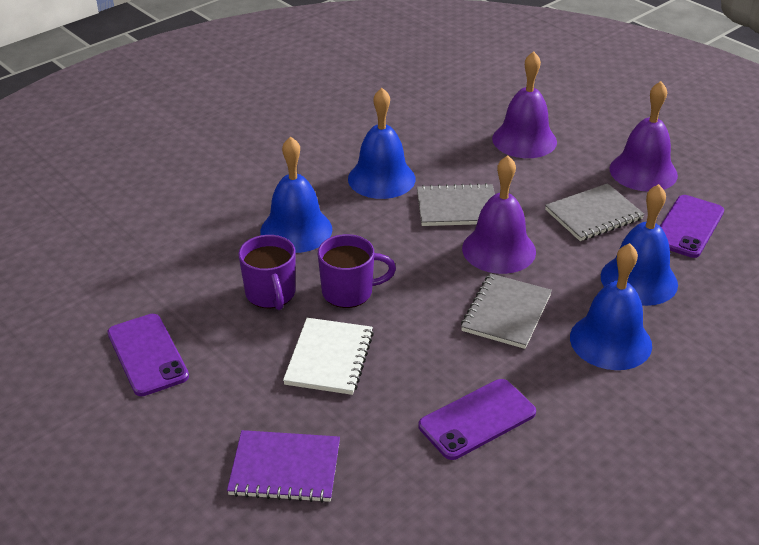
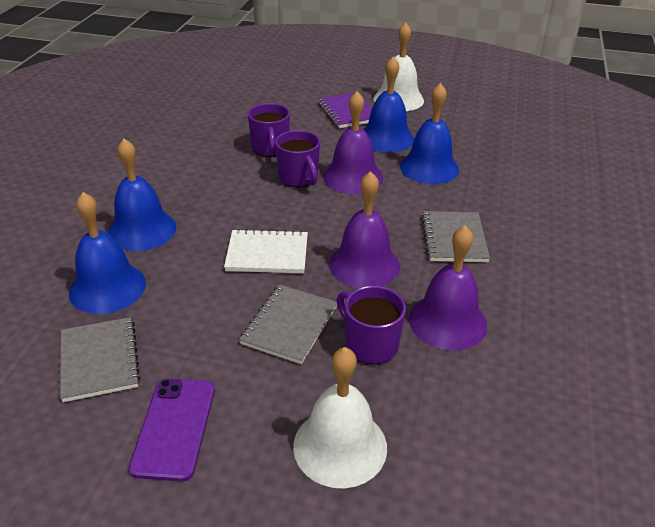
purple mug: 2 -> 3
purple phone: 3 -> 1
white bell: 0 -> 2

